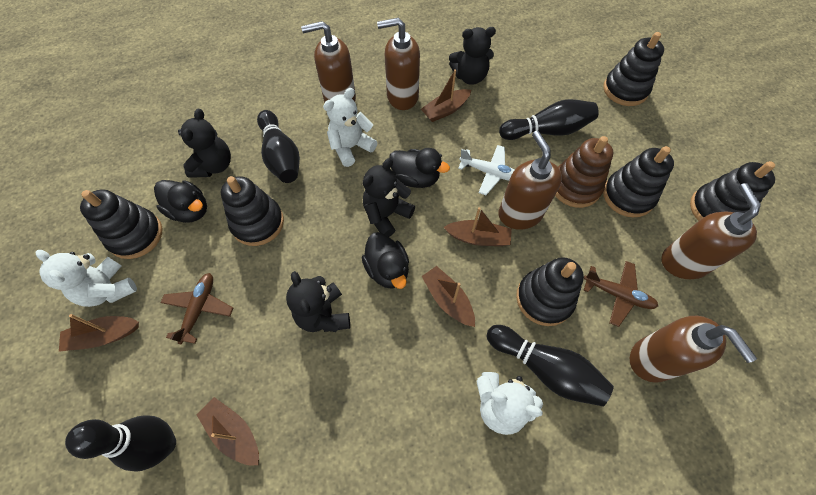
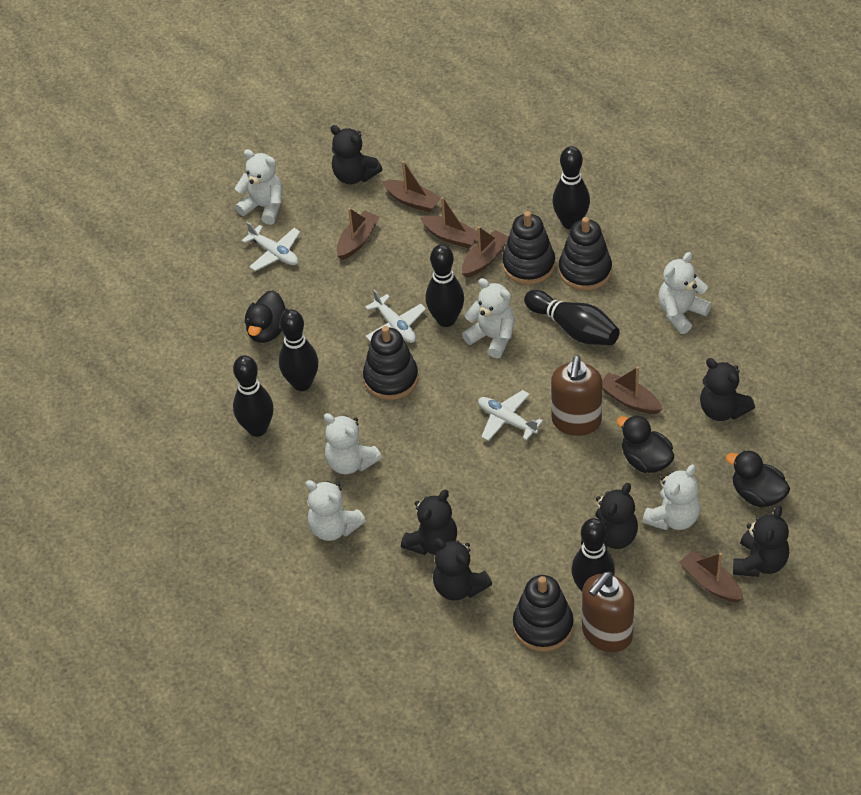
black bowling pin: 4 -> 6
black stacking toy: 6 -> 4
black teddy bear: 4 -> 6
brown boat: 5 -> 6
brown plane: 2 -> 0
brown soap dispenser: 5 -> 2
brown stacking toy: 1 -> 0
white plane: 1 -> 3
white teddy bear: 3 -> 6

